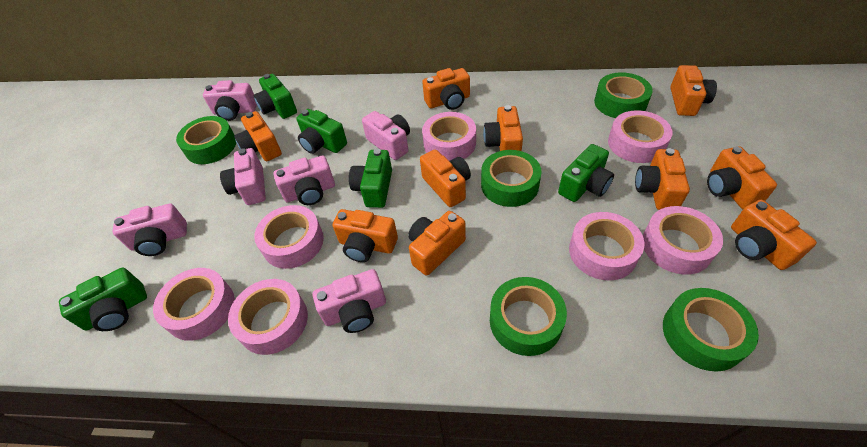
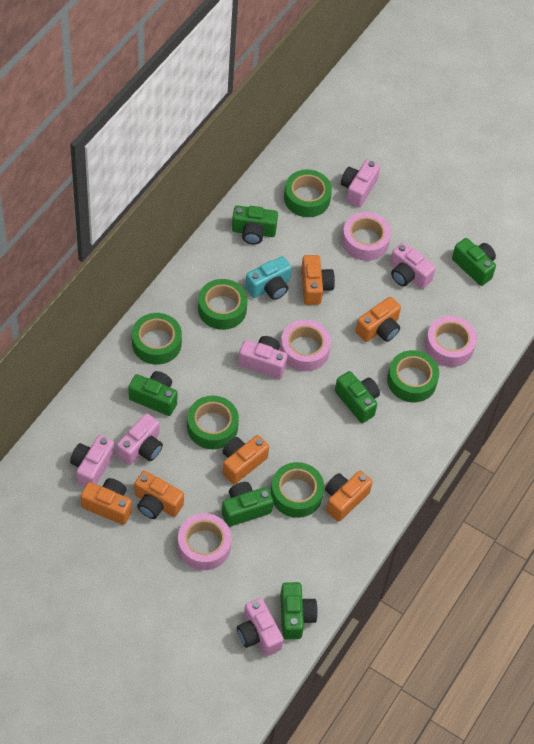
green camera: 5 -> 6
green tape: 5 -> 6
orange camera: 10 -> 6
pink tape: 7 -> 4
turquoise camera: 0 -> 1

